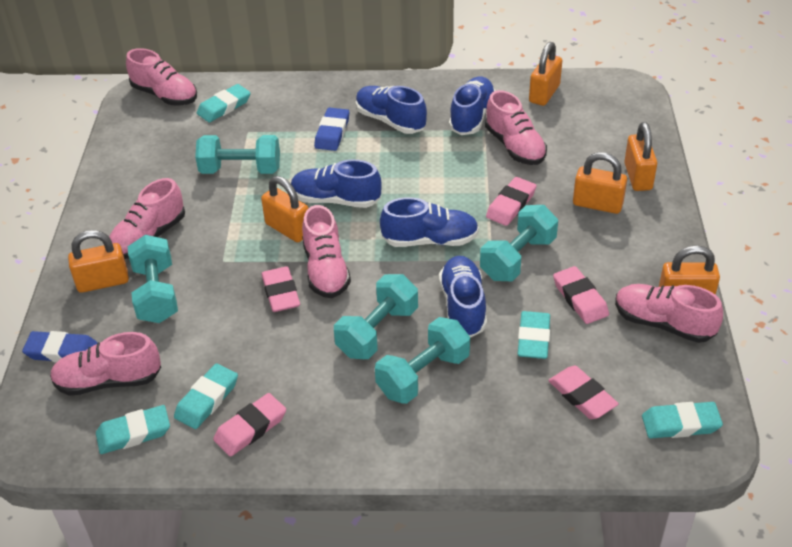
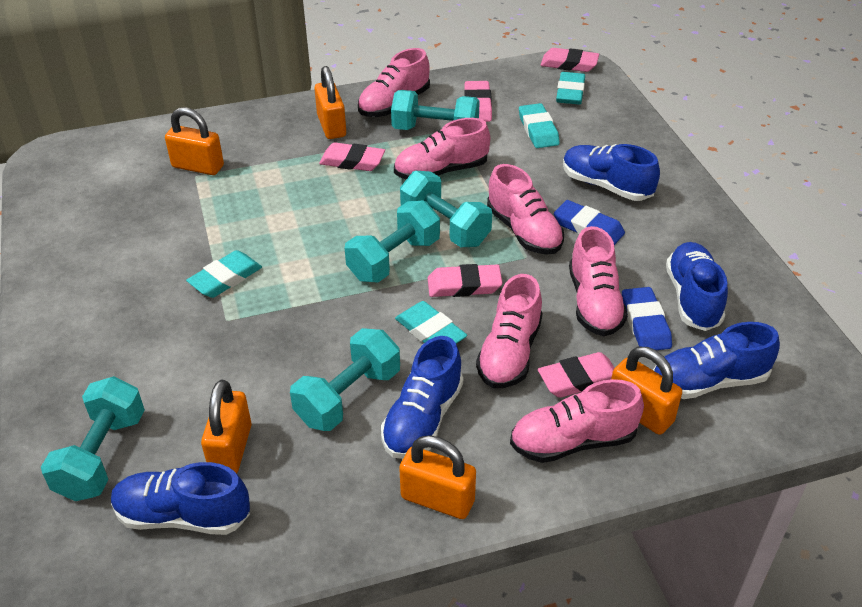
orange padlock: 6 -> 5
turquoise eraser: 5 -> 4

